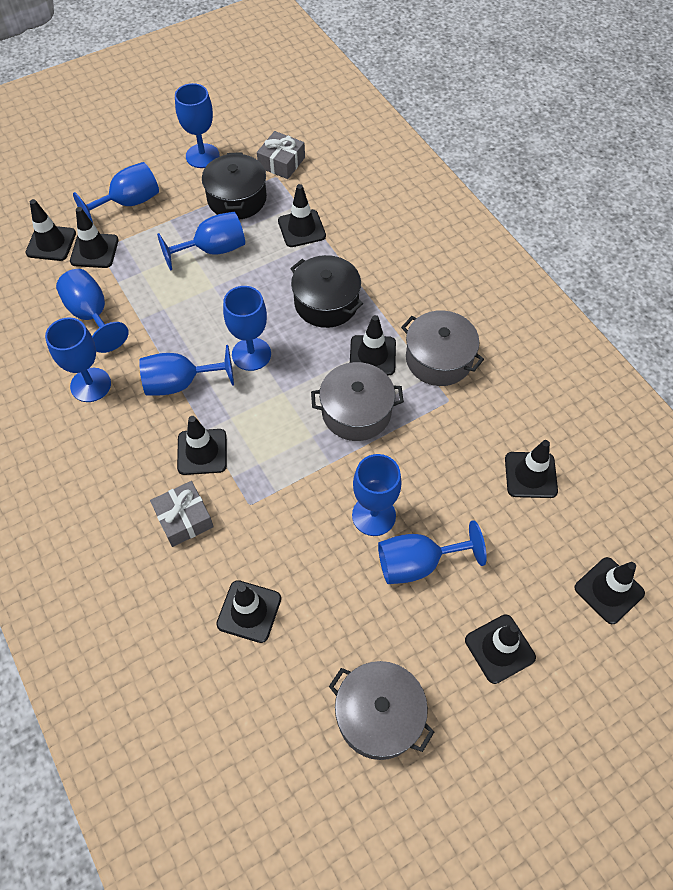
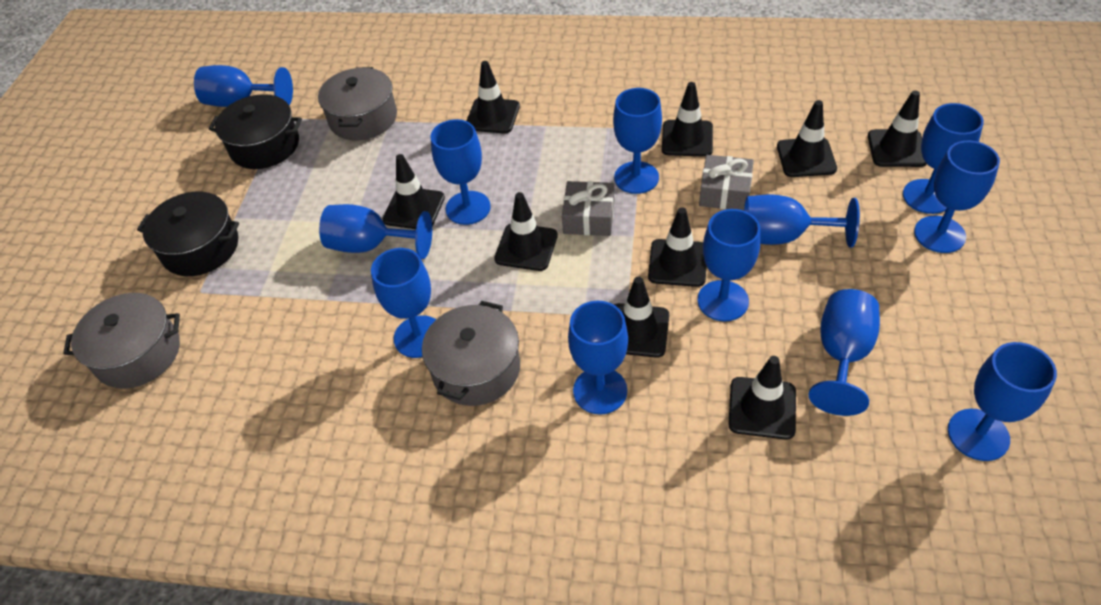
blue goblet: 9 -> 12

